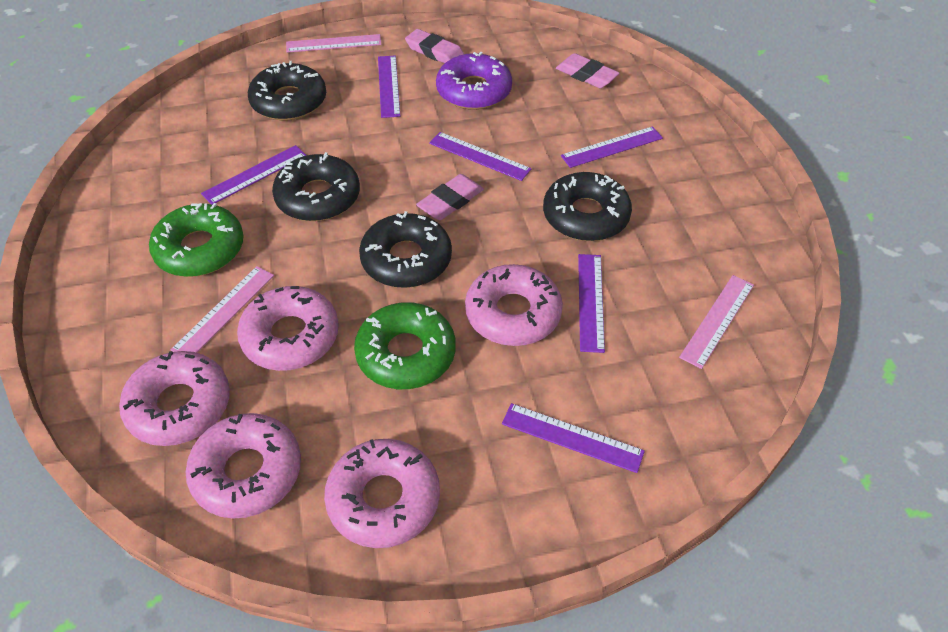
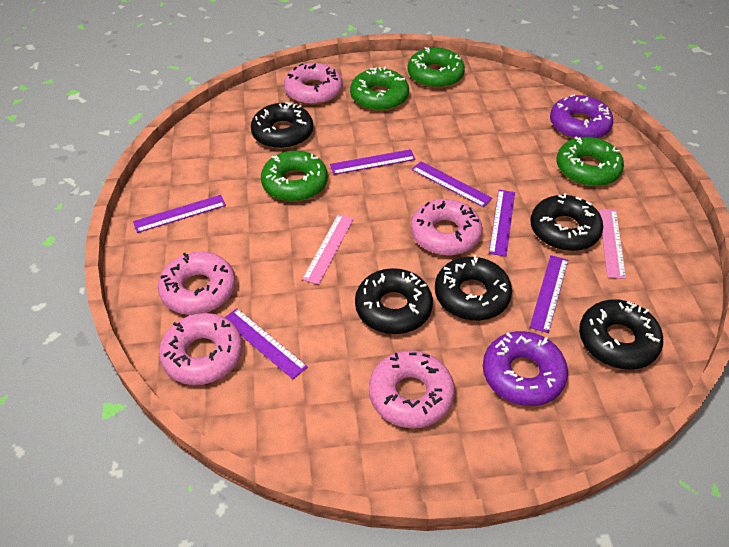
black donut: 4 -> 5
green donut: 2 -> 4
pink eraser: 3 -> 0
pink ruler: 3 -> 2
purple donut: 1 -> 2

